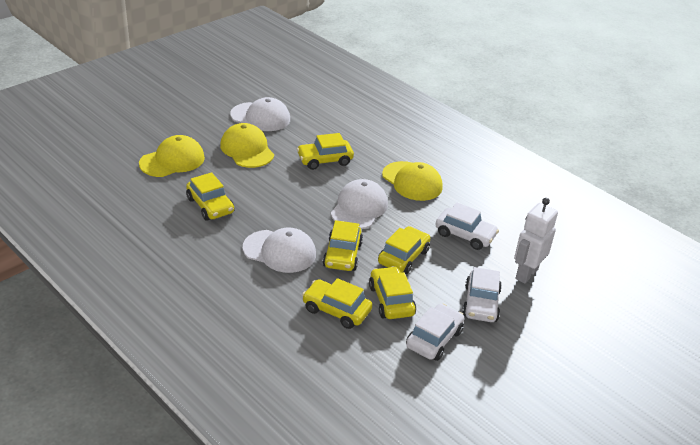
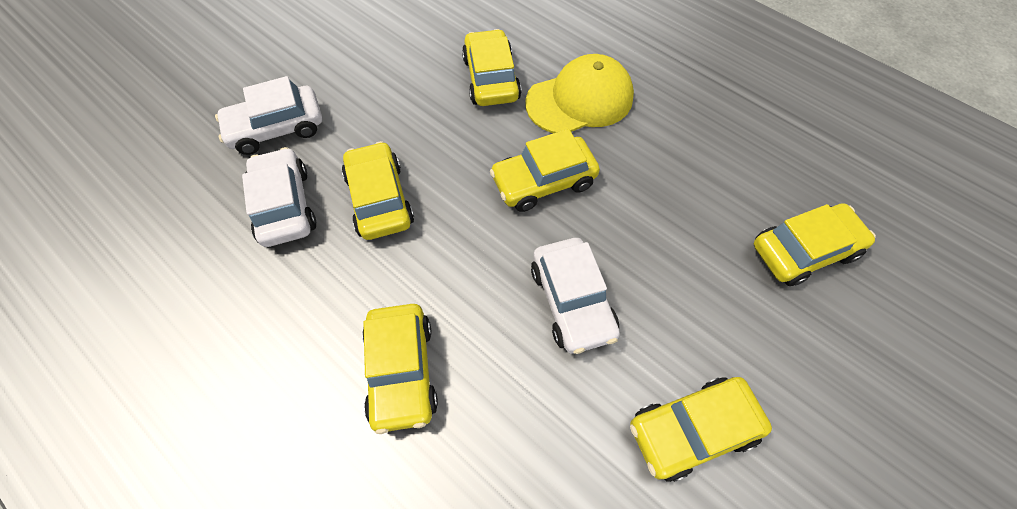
white cap: 3 -> 0
white robot: 1 -> 0
yellow cap: 3 -> 1

